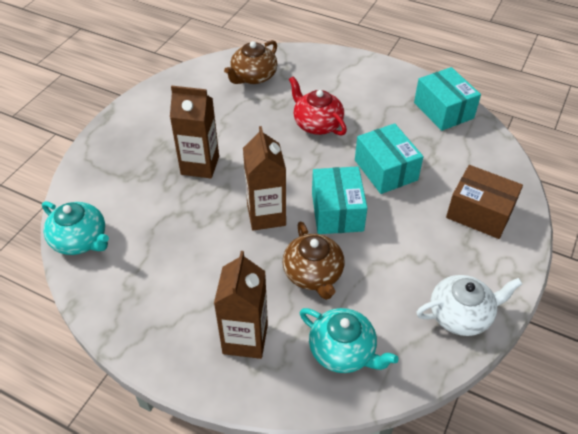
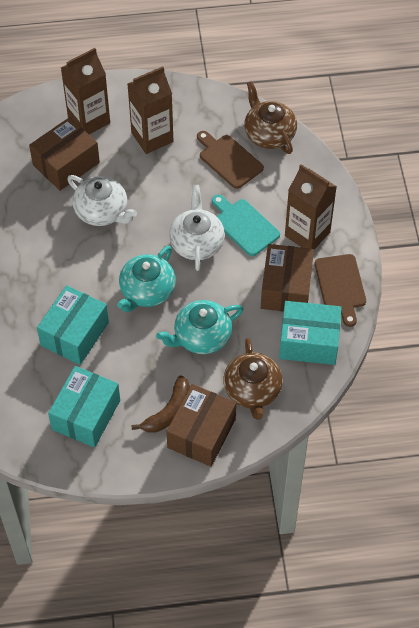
brown banana: 0 -> 1
brown box: 1 -> 3
brown cutting board: 0 -> 2
red teapot: 1 -> 0
turquoise cutting board: 0 -> 1
white teapot: 1 -> 2

